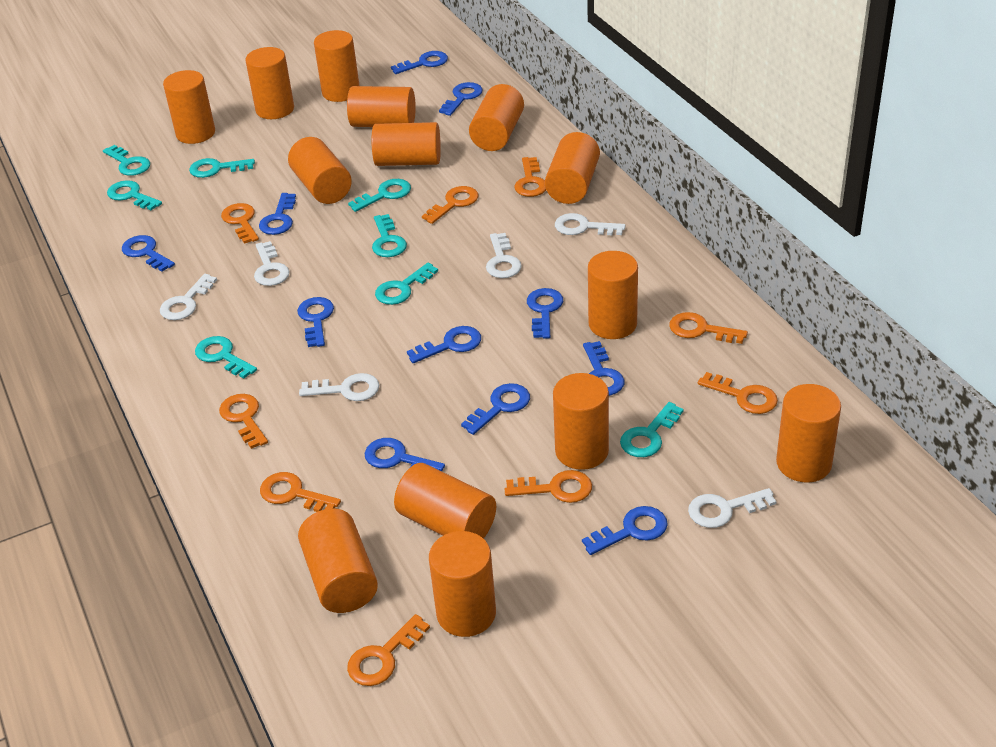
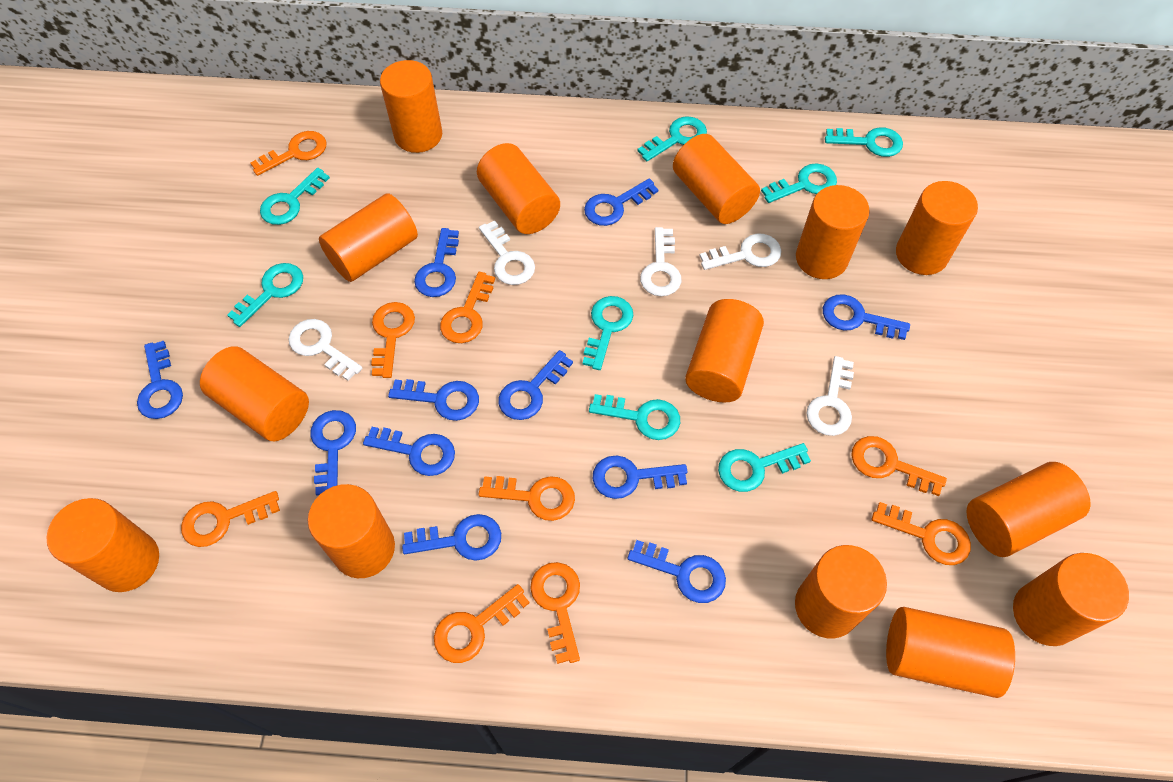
white key: 6 -> 5

